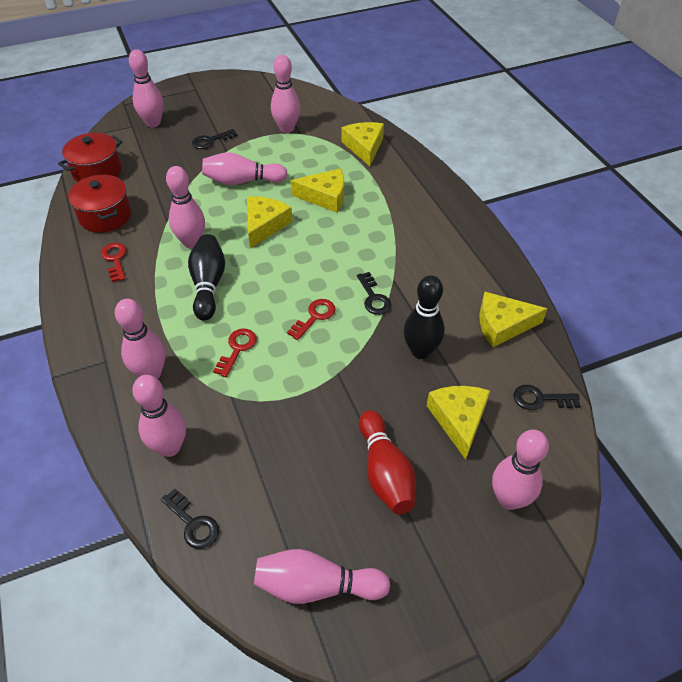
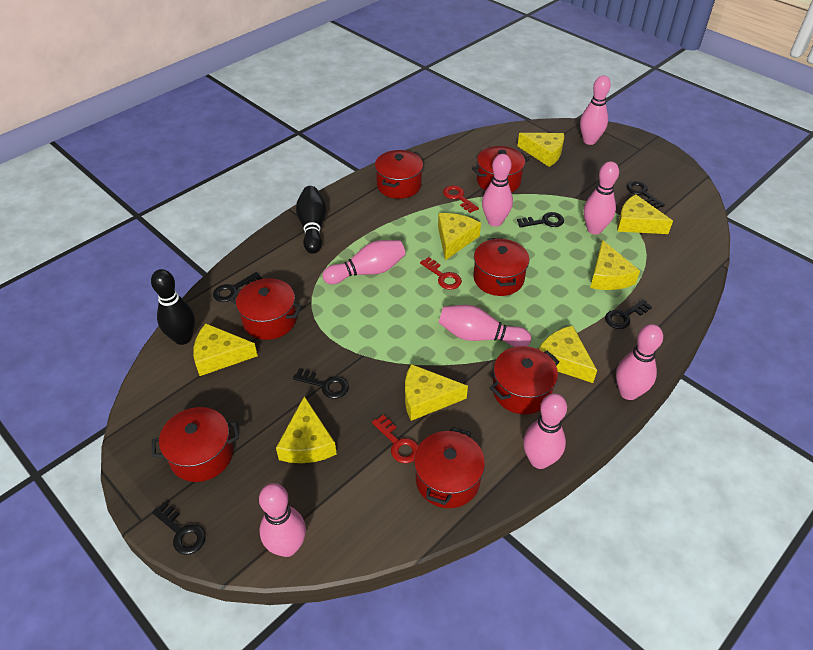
black key: 4 -> 6
red bowling pin: 1 -> 0
red pot: 2 -> 7
yellow cheese: 5 -> 8

